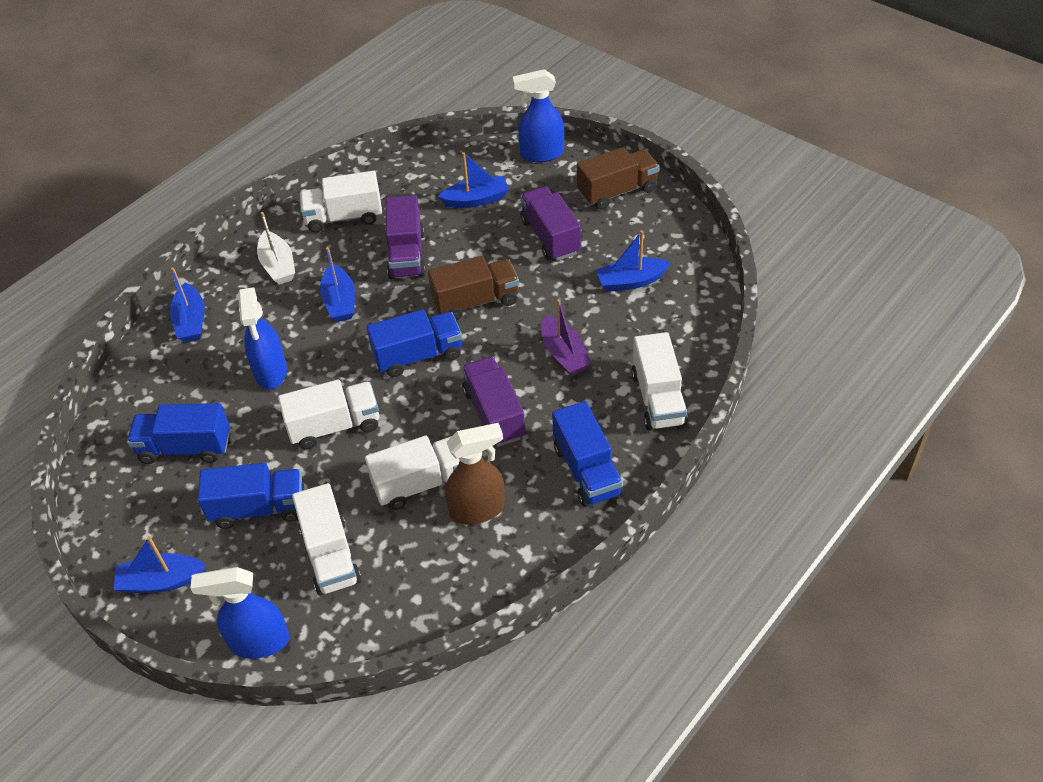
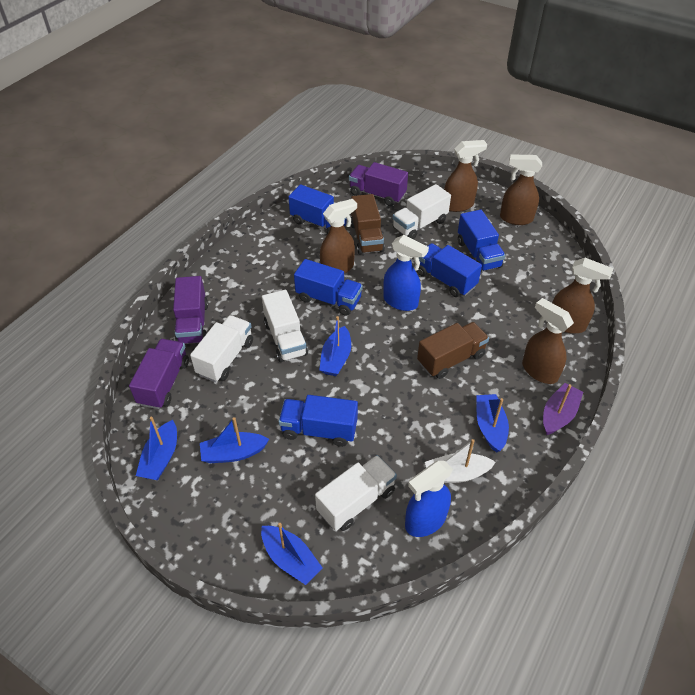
blue spray bottle: 3 -> 2
blue truck: 4 -> 5
brown spray bottle: 1 -> 5
white truck: 5 -> 4

